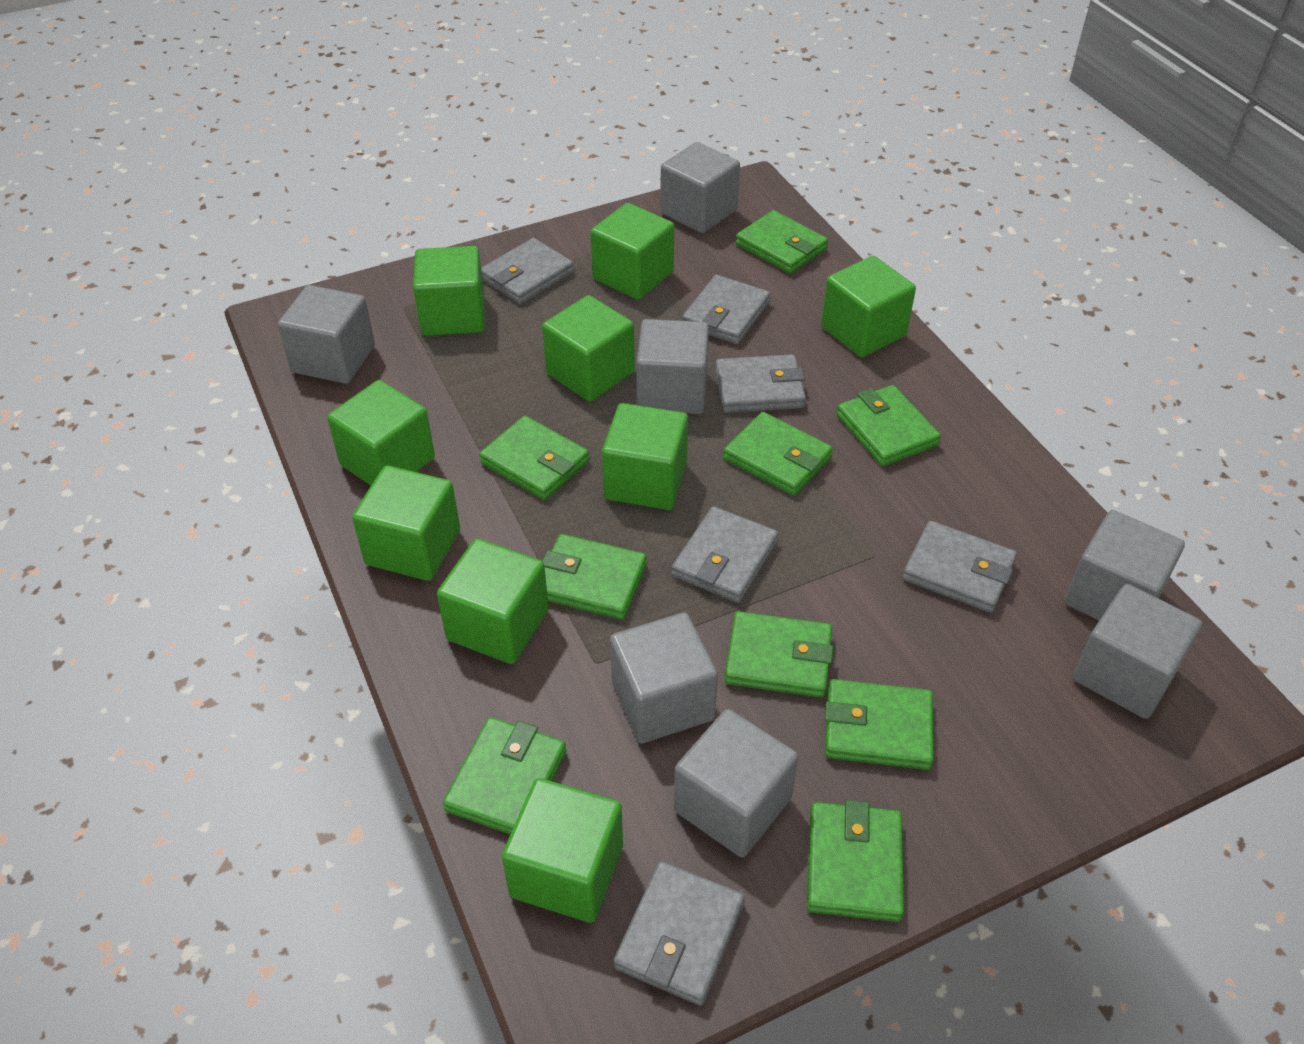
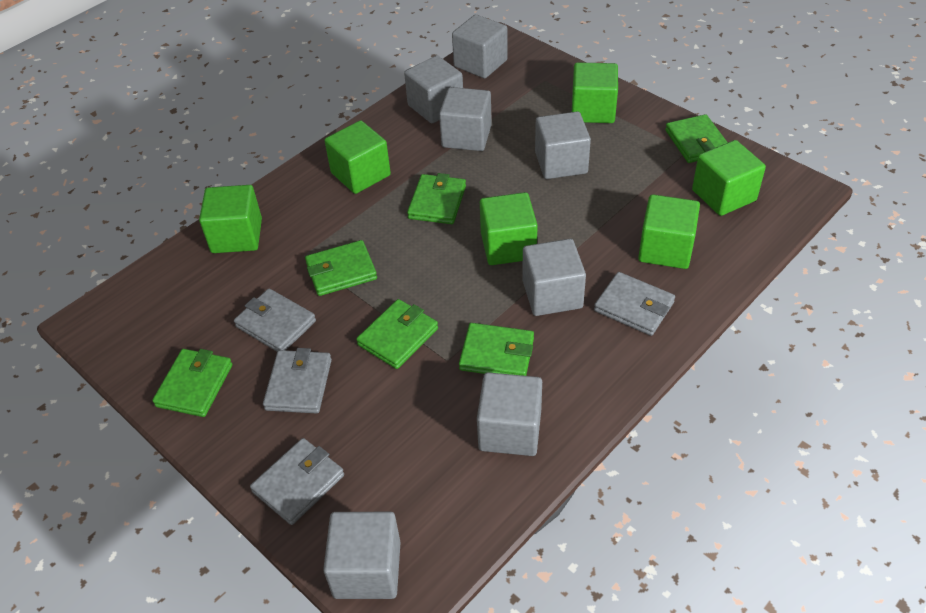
green cube: 9 -> 6
green wallet: 9 -> 6
grey wallet: 6 -> 4

